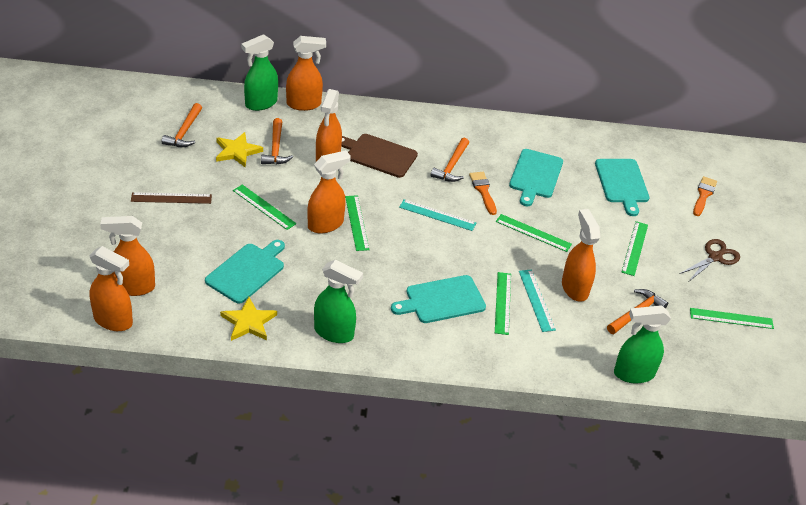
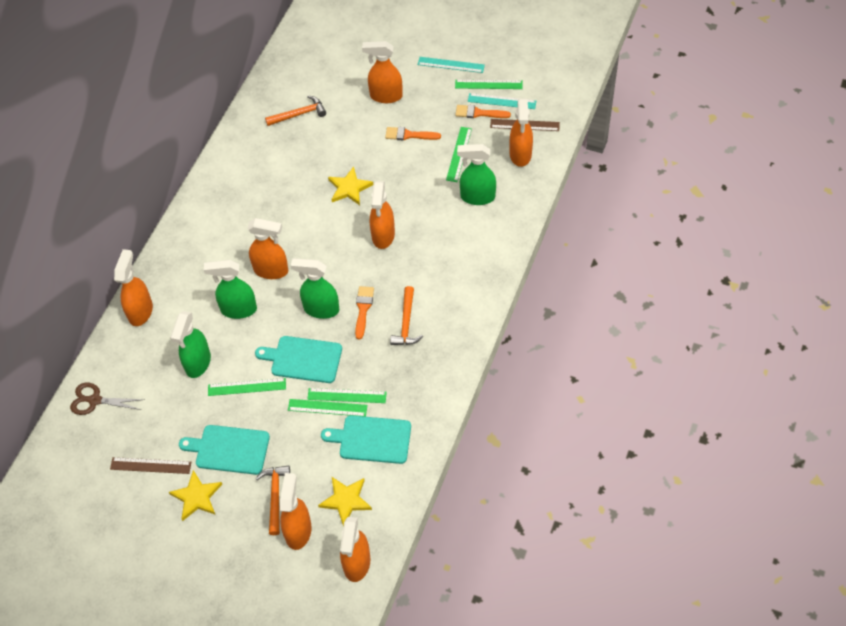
brown cutting board: 1 -> 0
brown ruler: 1 -> 2
green ruler: 6 -> 5
green spray bottle: 3 -> 4
orange brush: 2 -> 3
orange hammer: 4 -> 3
orange spray bottle: 6 -> 7
turquoise cutting board: 4 -> 3
yellow star: 2 -> 3

